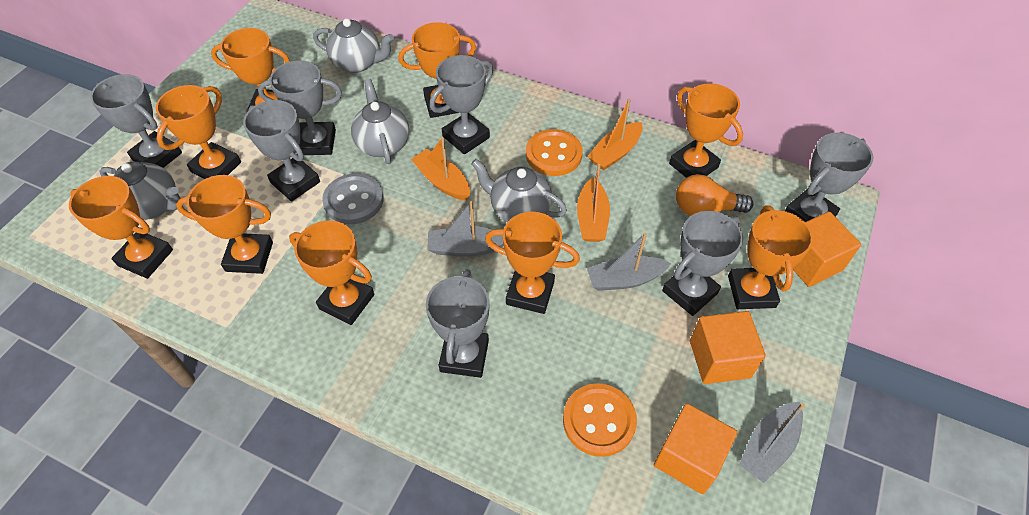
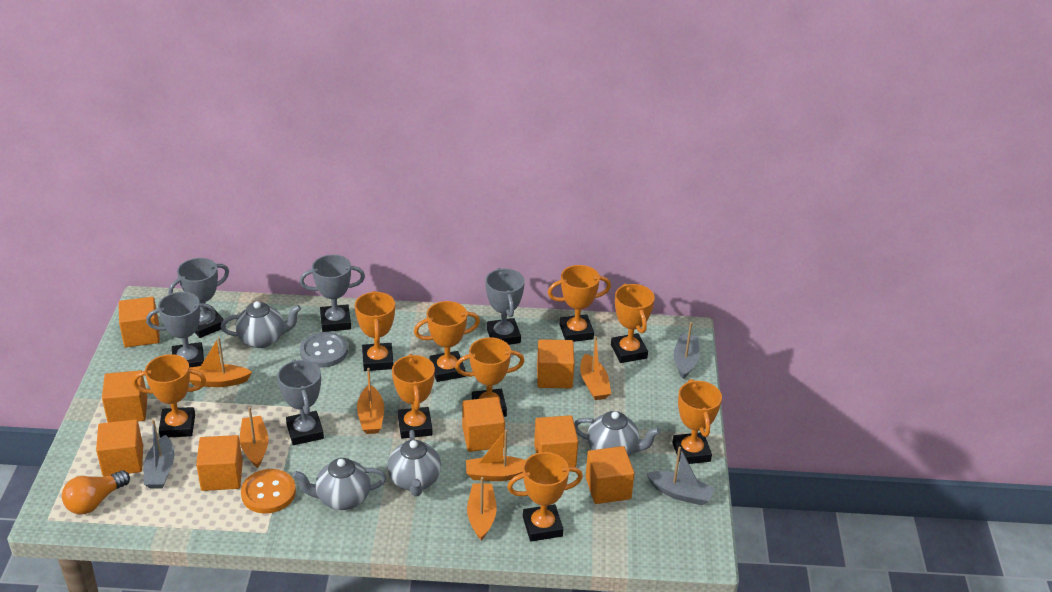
grey trophy: 7 -> 5
orange boat: 3 -> 6
orange button: 2 -> 1
orange cube: 3 -> 8

